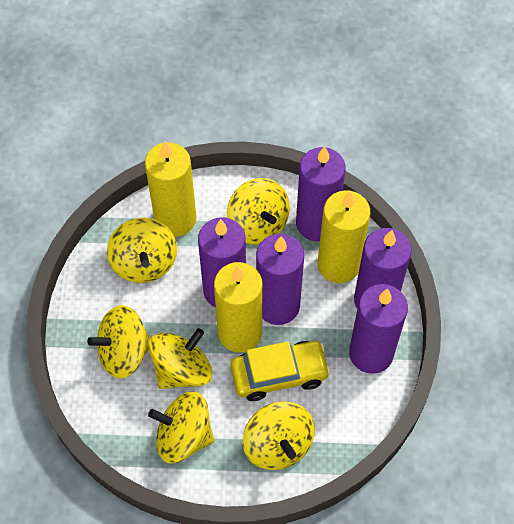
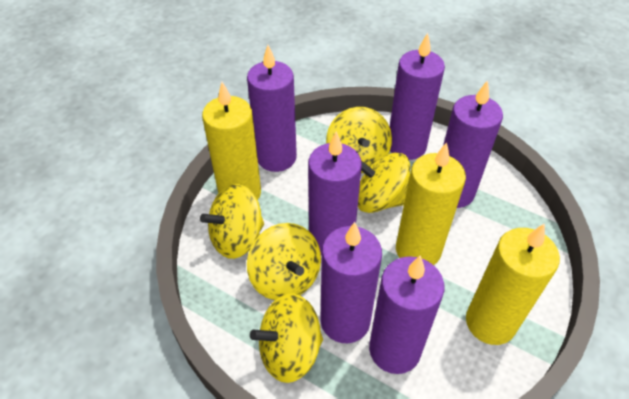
purple candle: 5 -> 6
yellow car: 1 -> 0
yellow spinning top: 6 -> 5

